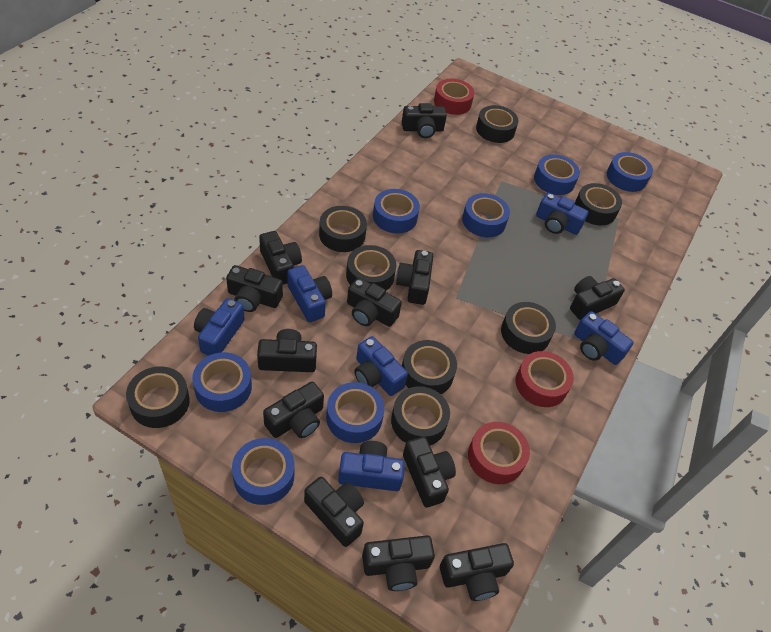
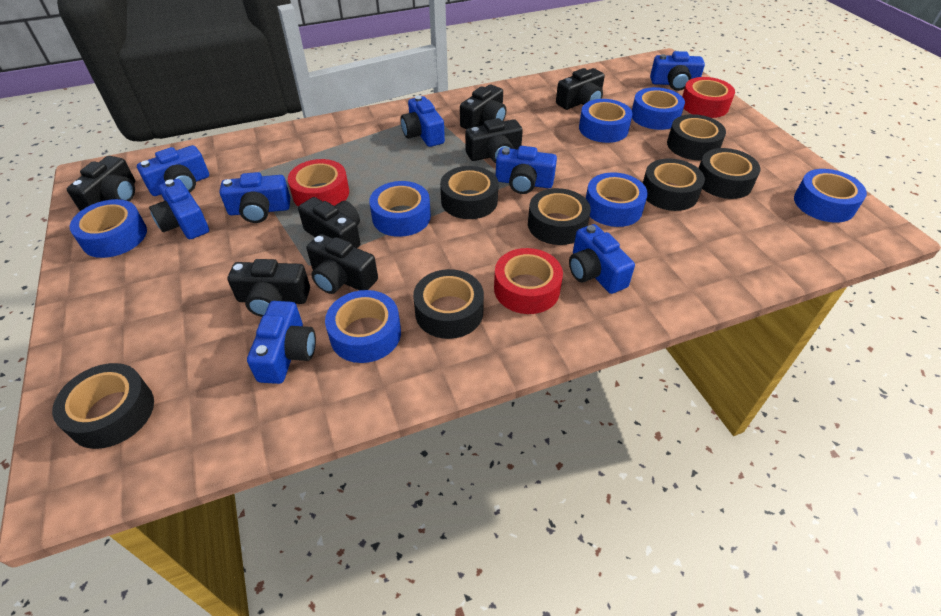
black camera: 12 -> 7
black tape: 8 -> 7
blue camera: 6 -> 8

